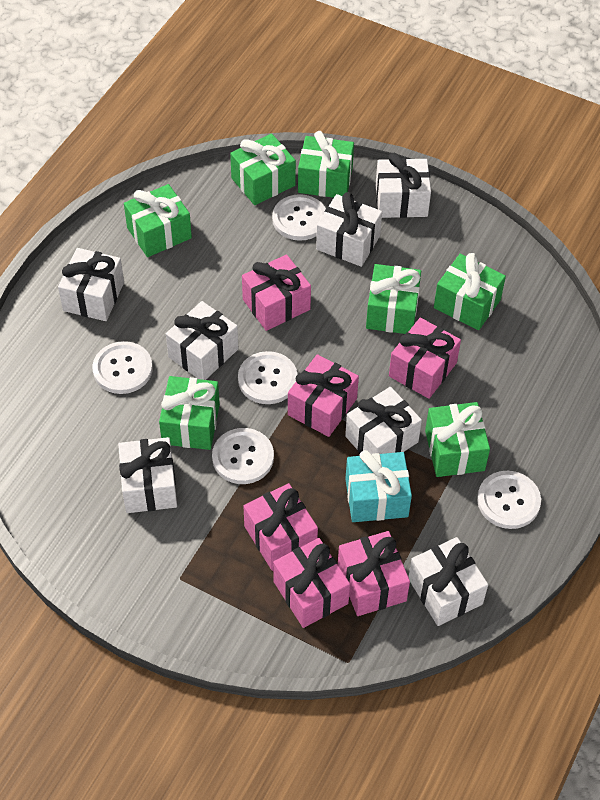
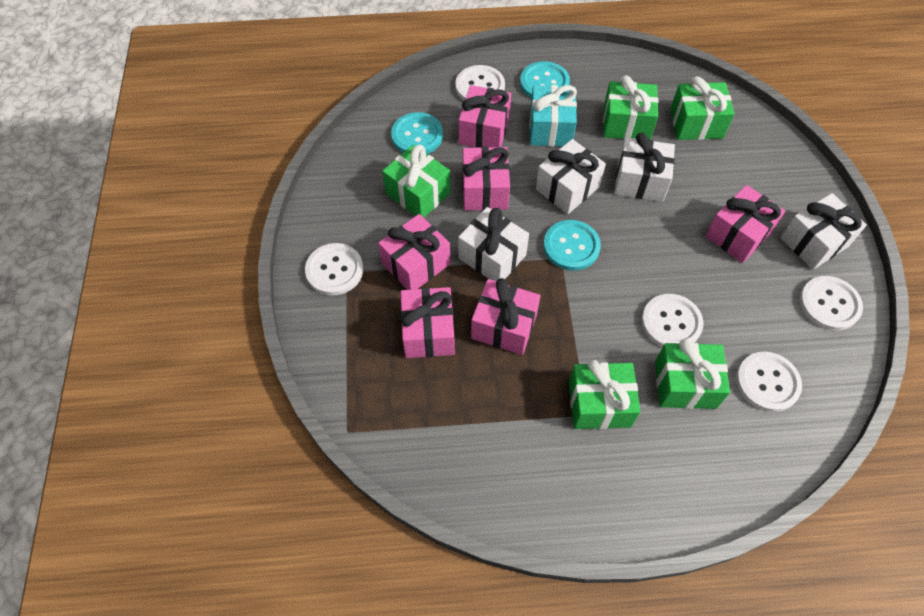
green gift: 7 -> 5
turquoise button: 0 -> 3
white gift: 7 -> 4

